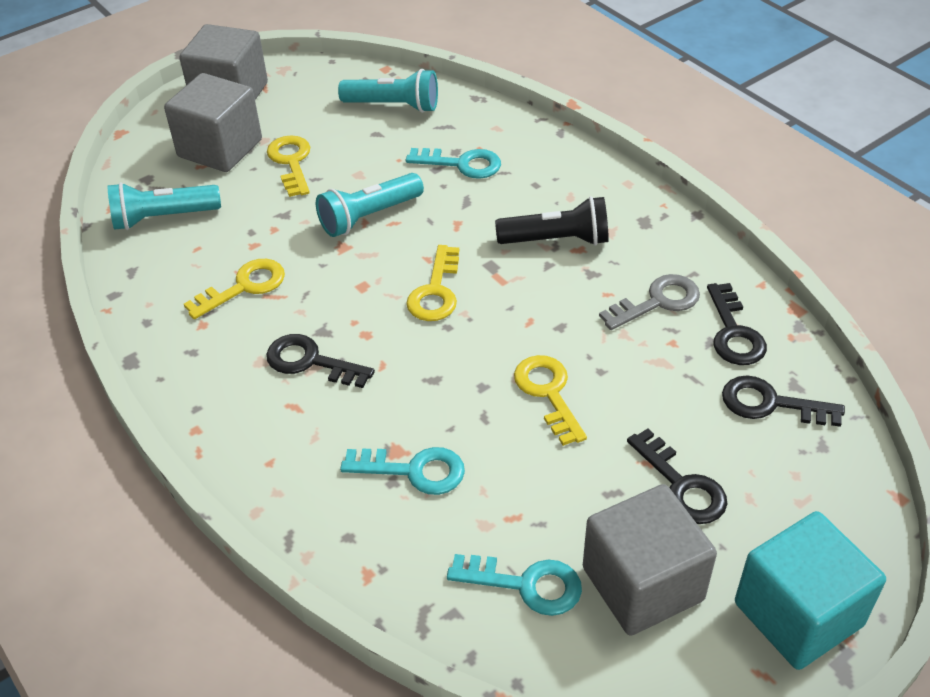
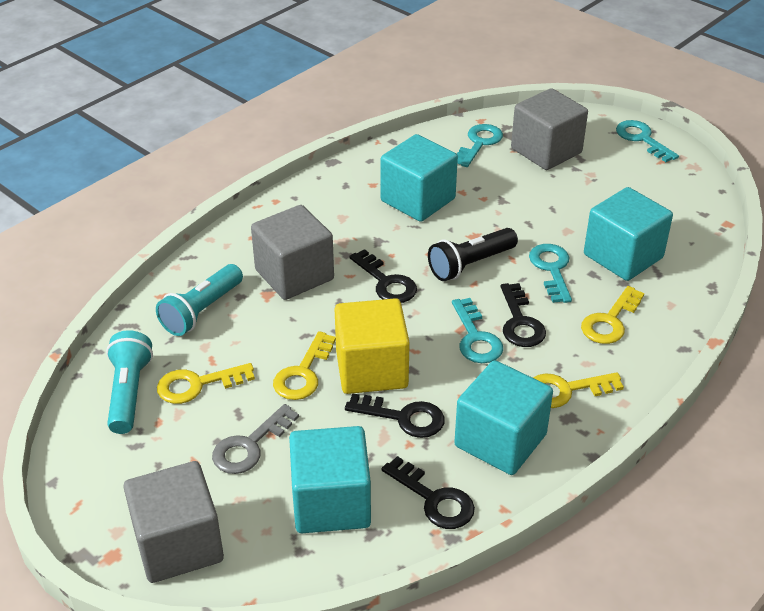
turquoise cube: 1 -> 4
turquoise flashlight: 3 -> 2
turquoise key: 3 -> 4
yellow cube: 0 -> 1

